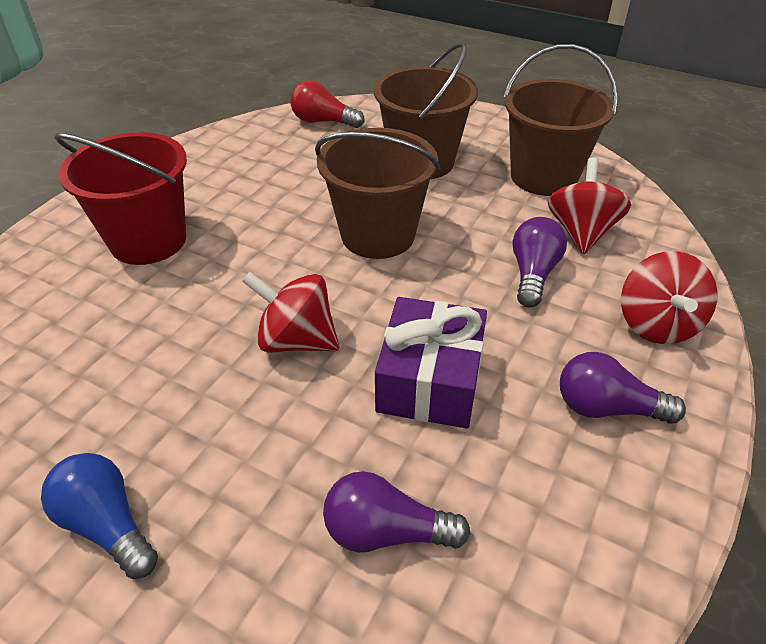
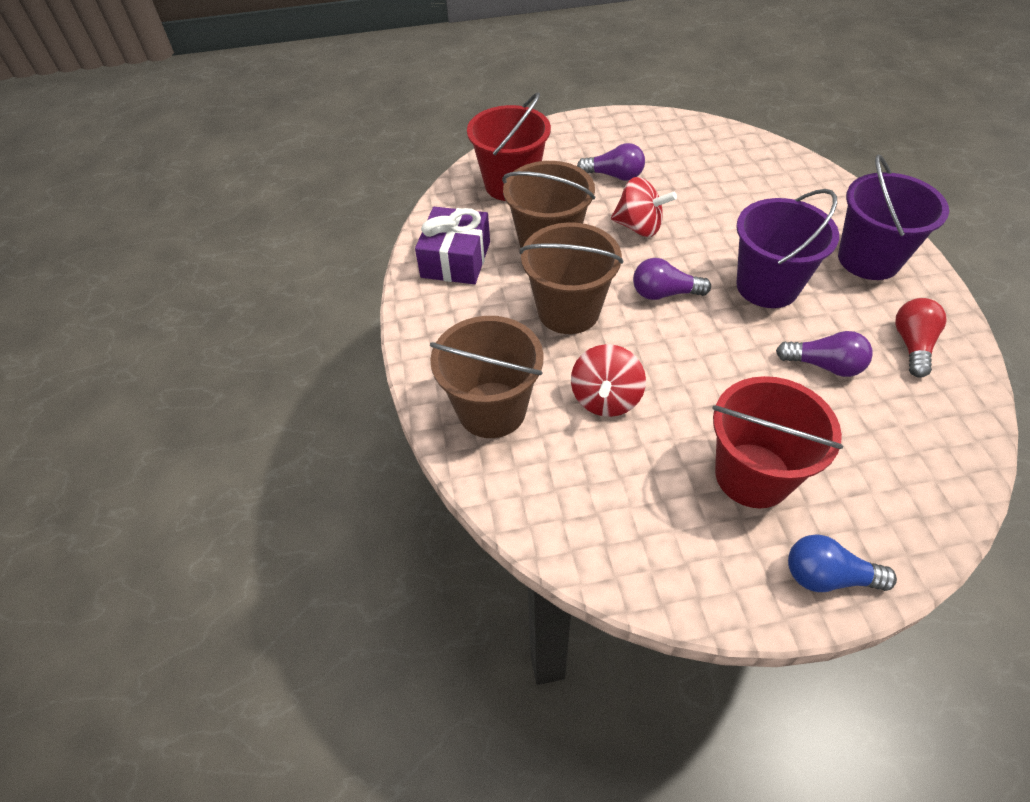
purple bucket: 0 -> 2
red bucket: 1 -> 2
red spinning top: 3 -> 2

